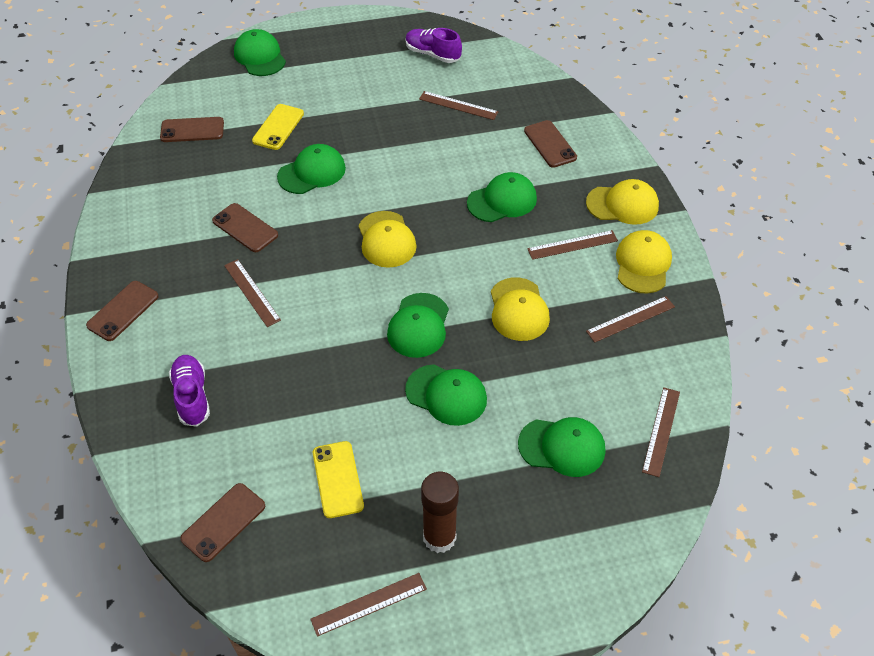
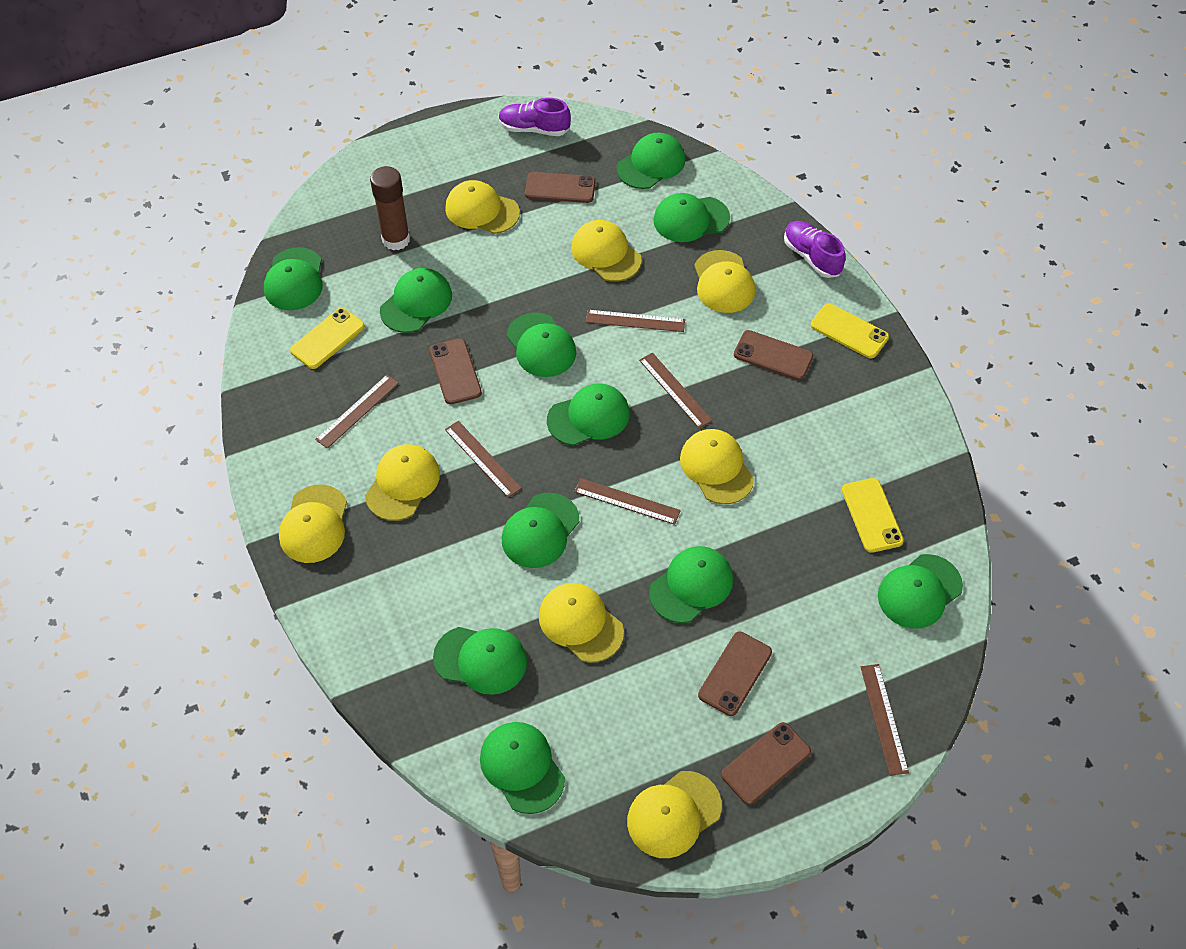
green cap: 6 -> 11
yellow cap: 4 -> 8
yellow phone: 2 -> 3

